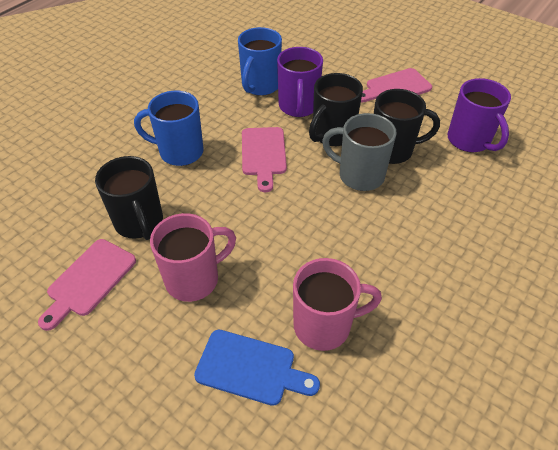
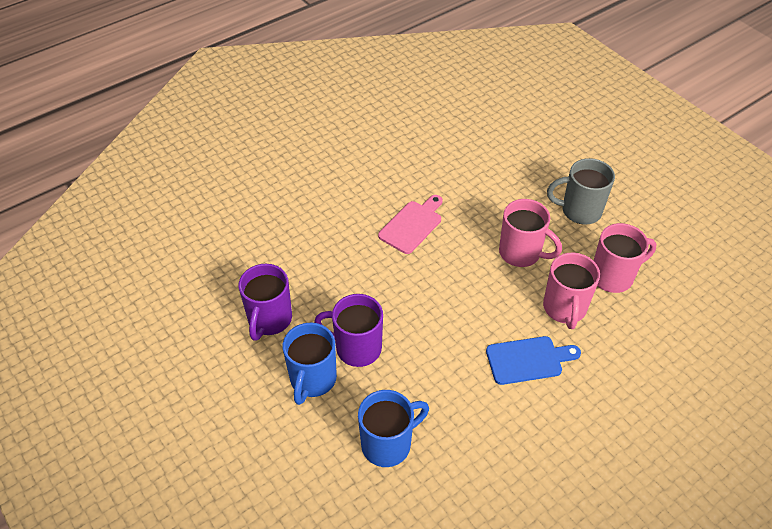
black mug: 3 -> 0
pink cutting board: 3 -> 1
pink mug: 2 -> 3

